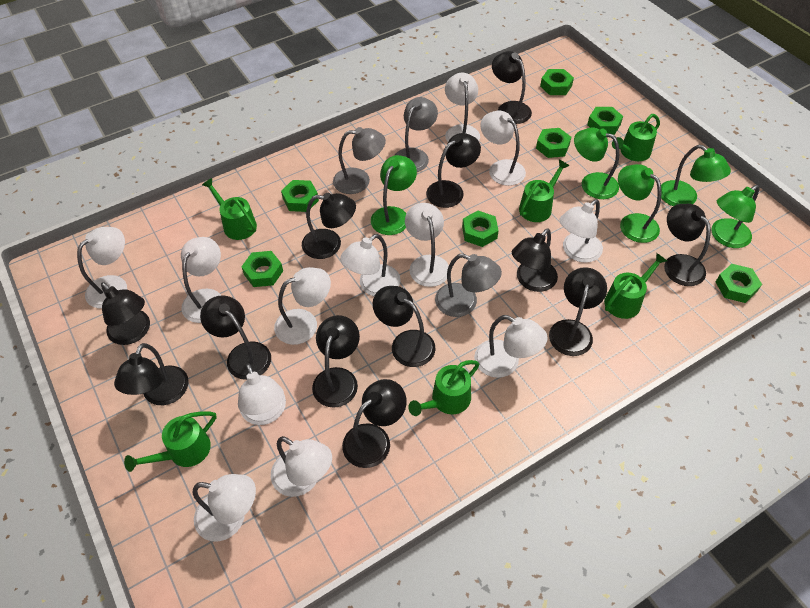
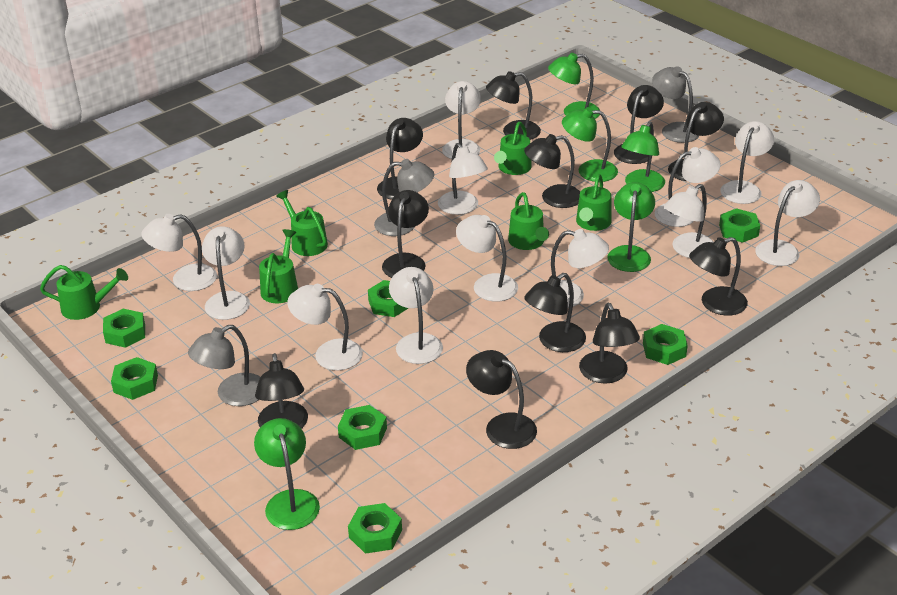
black lamp: 12 -> 11

